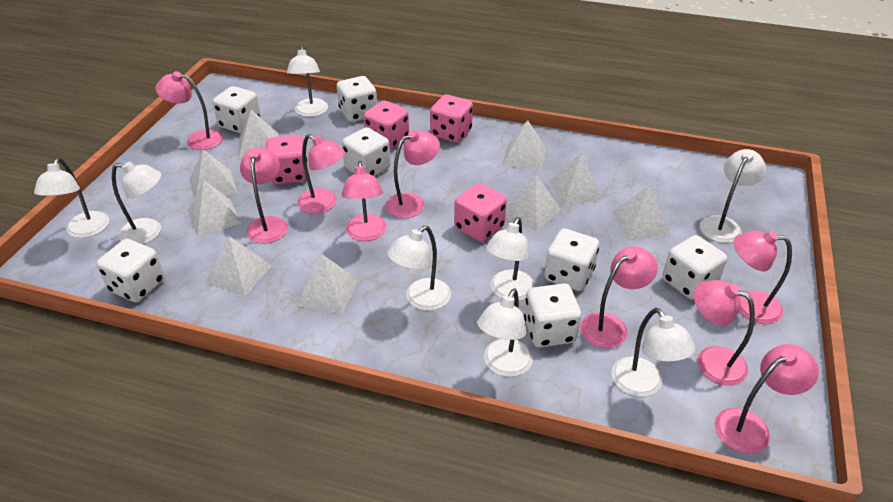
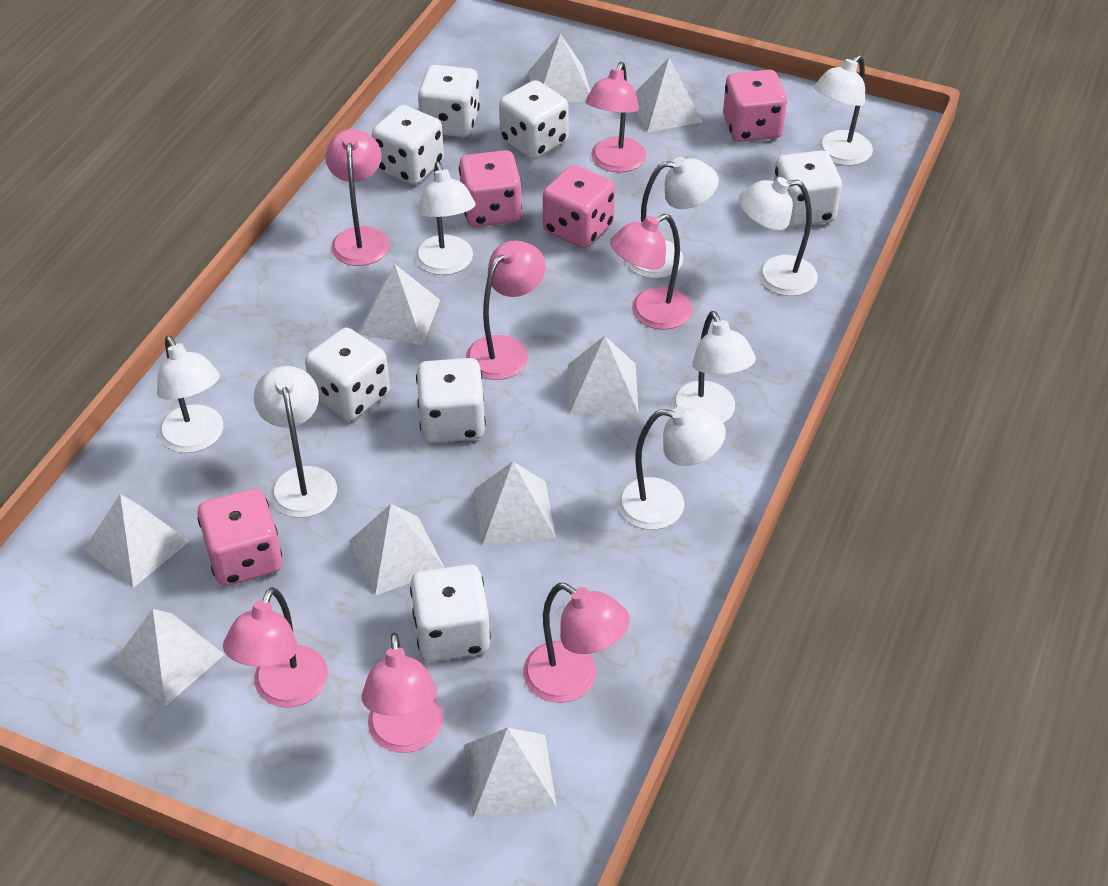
pink lamp: 9 -> 7

